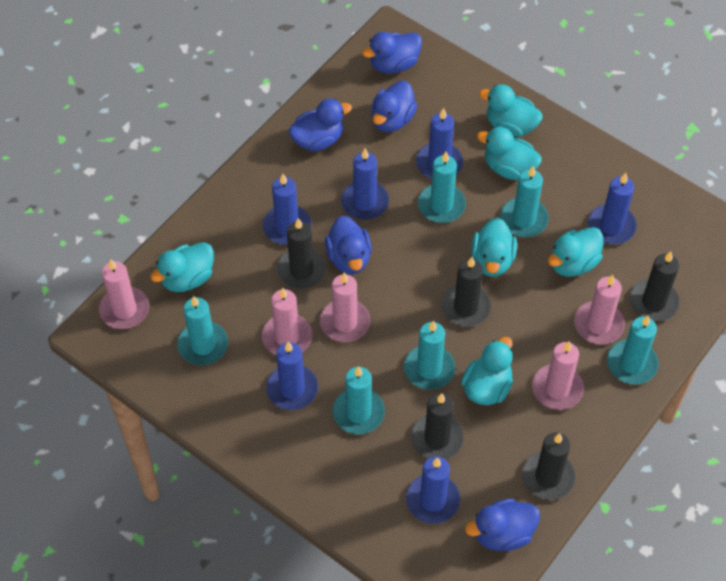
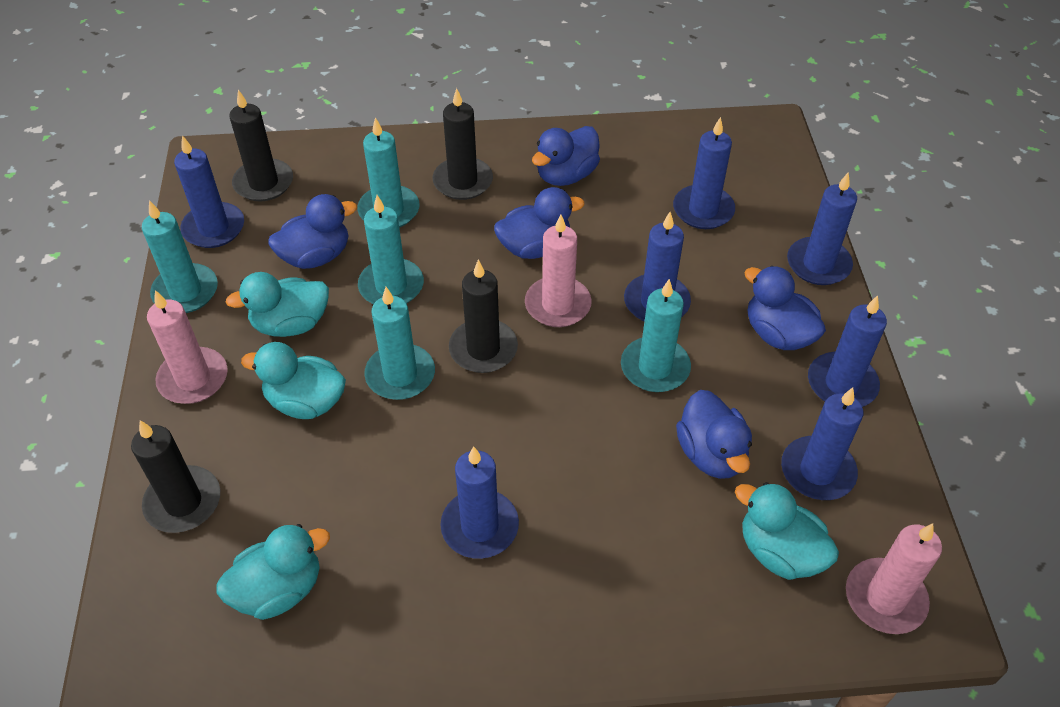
black candle: 5 -> 4
blue candle: 6 -> 7
pink candle: 5 -> 3
turquoise candle: 6 -> 5
turquoise duck: 6 -> 4

